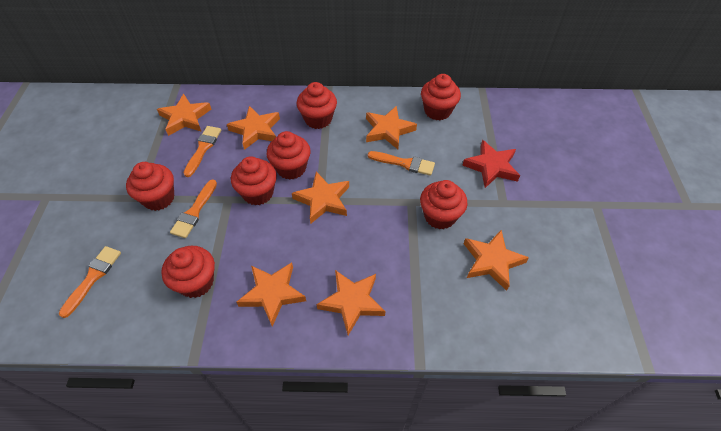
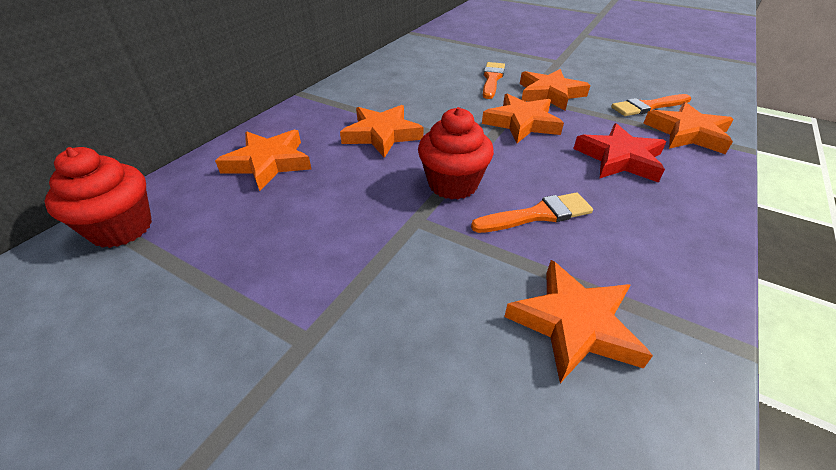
orange brush: 4 -> 3
orange star: 7 -> 6
red cupcake: 7 -> 2

